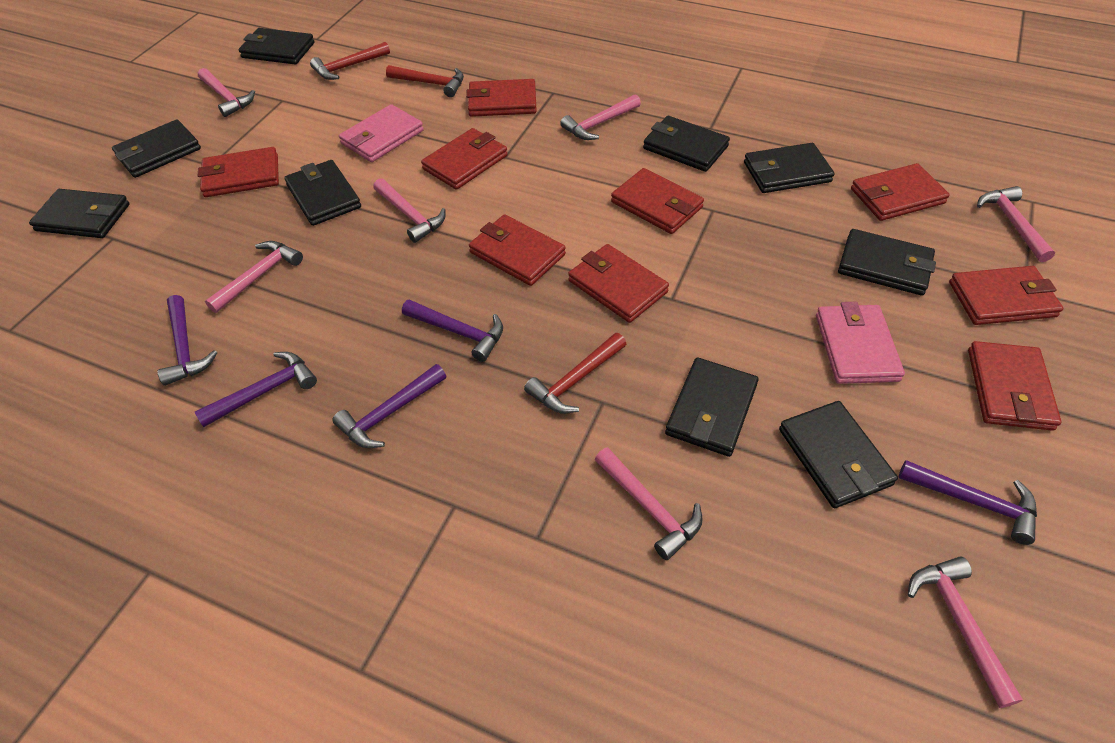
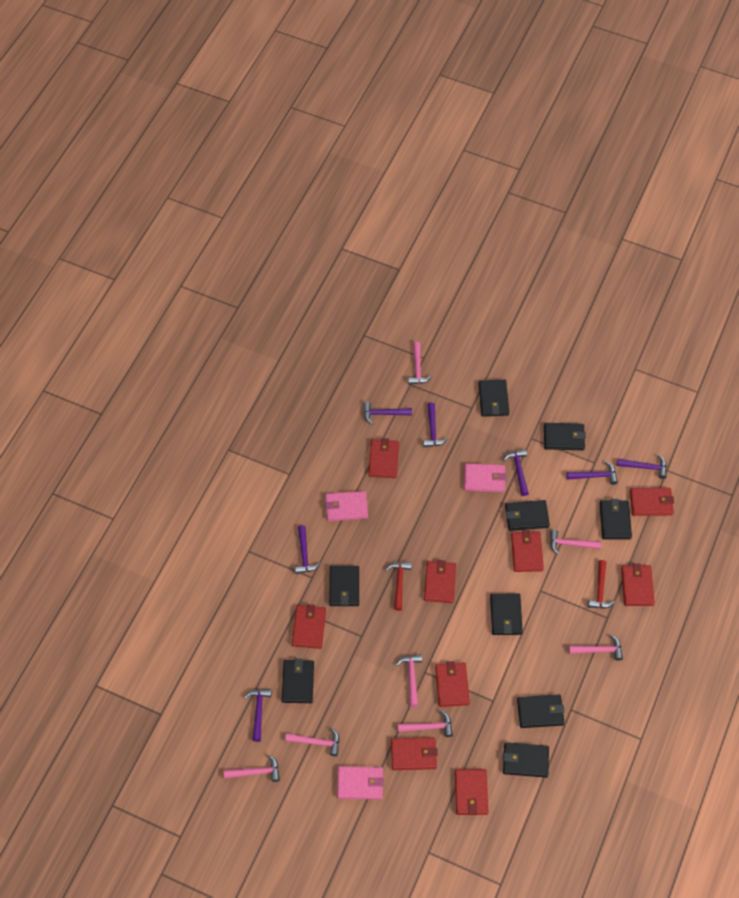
pink wallet: 2 -> 3
purple hammer: 5 -> 7
red hammer: 3 -> 2

